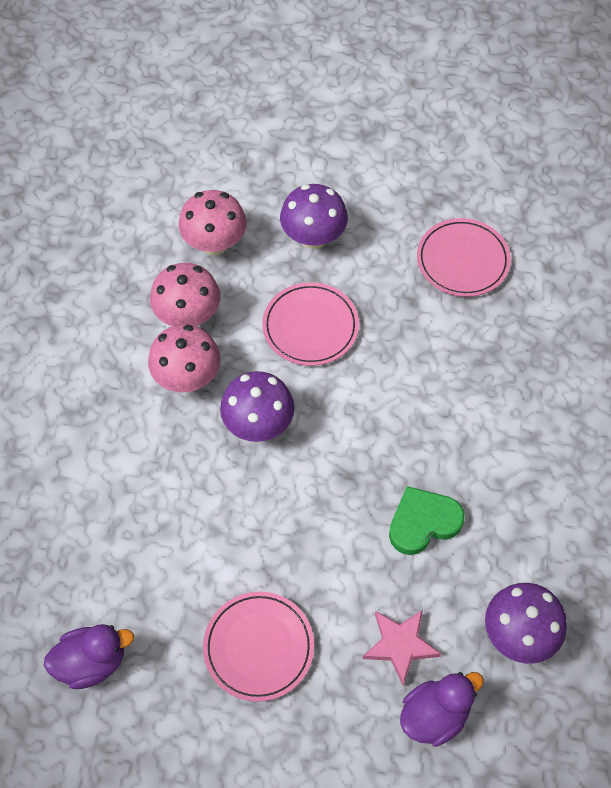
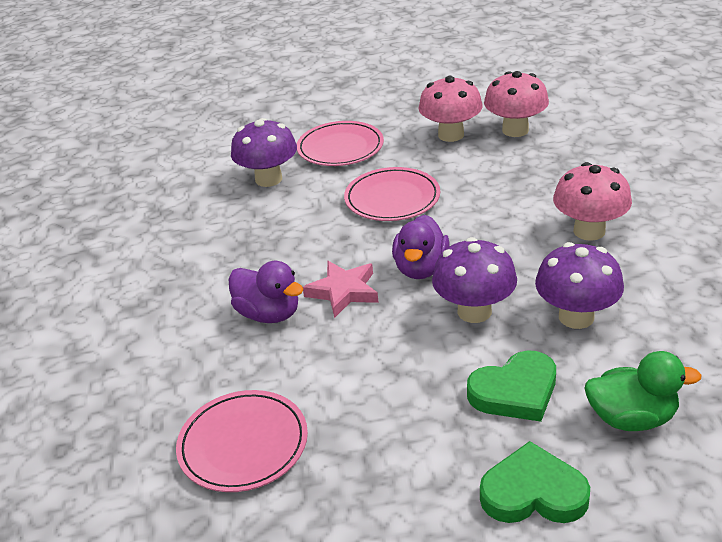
green duck: 0 -> 1
green heart: 1 -> 2

